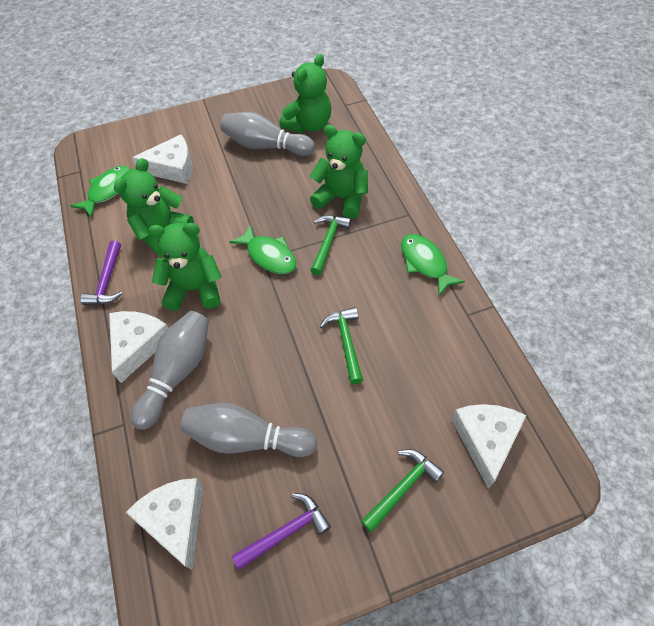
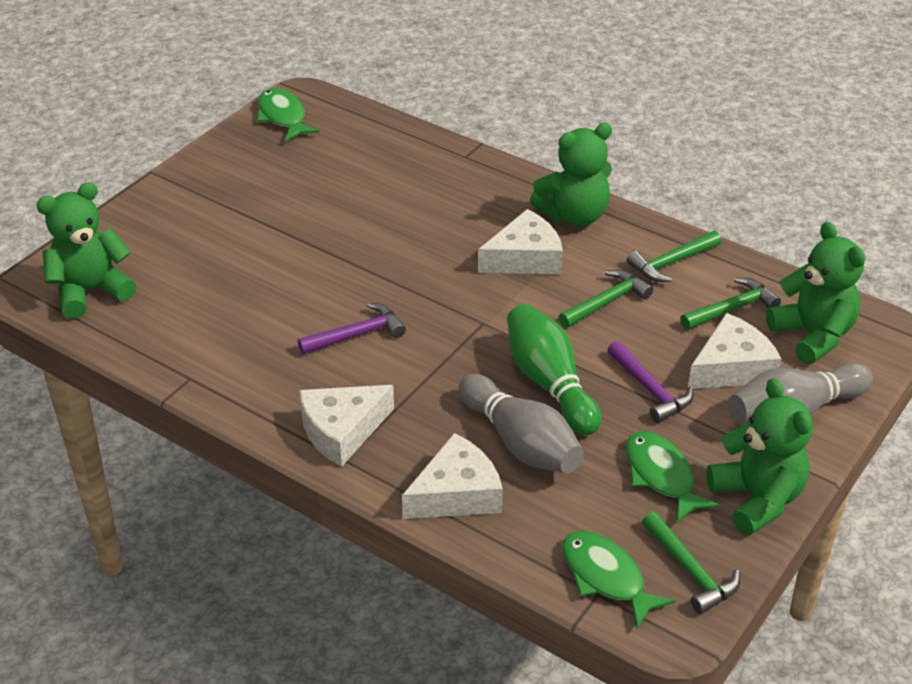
green bowling pin: 0 -> 1
green hammer: 3 -> 4
grey bowling pin: 3 -> 2

